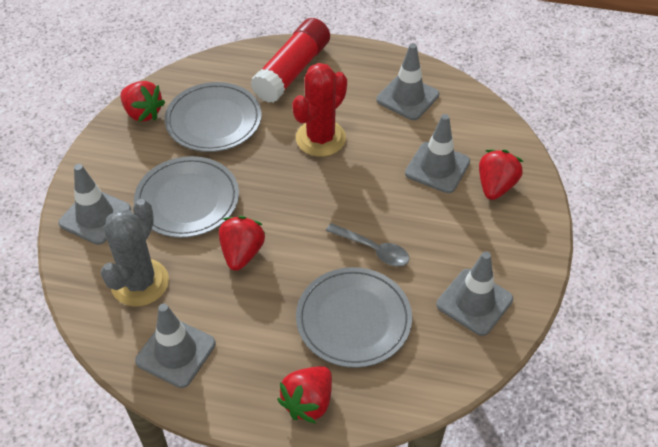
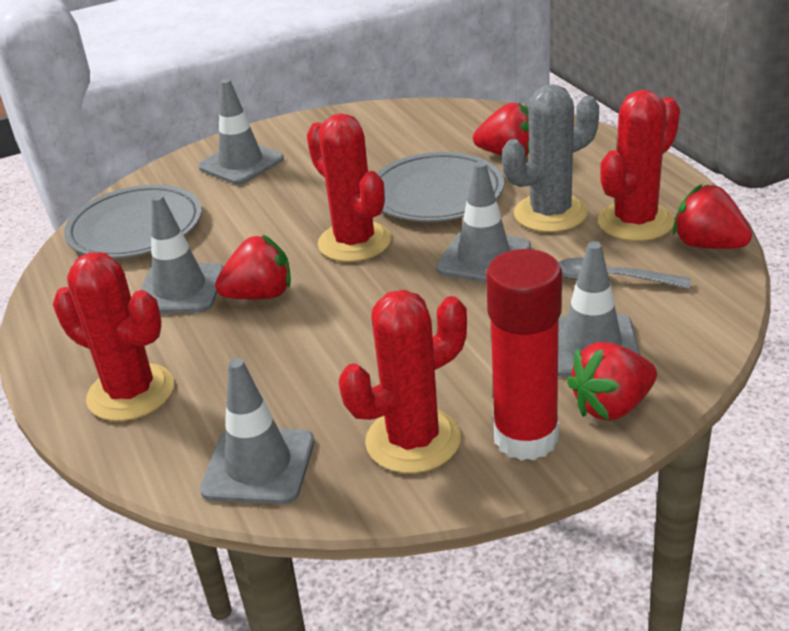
grey plate: 3 -> 2
red cactus: 1 -> 4

